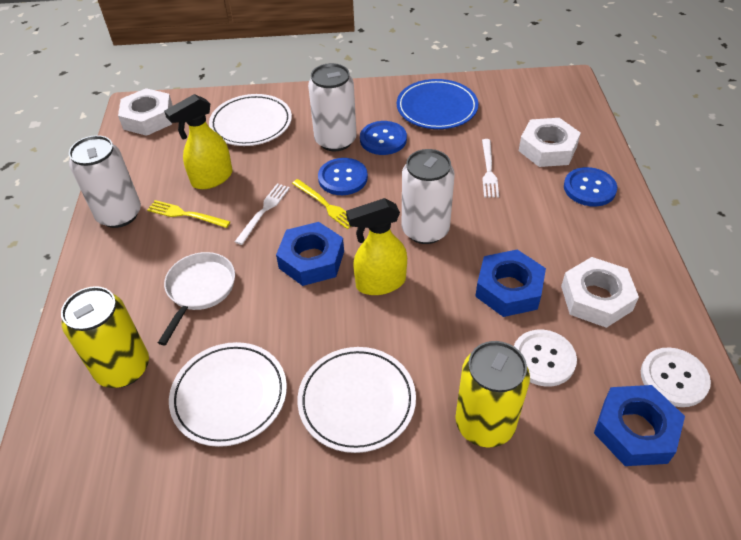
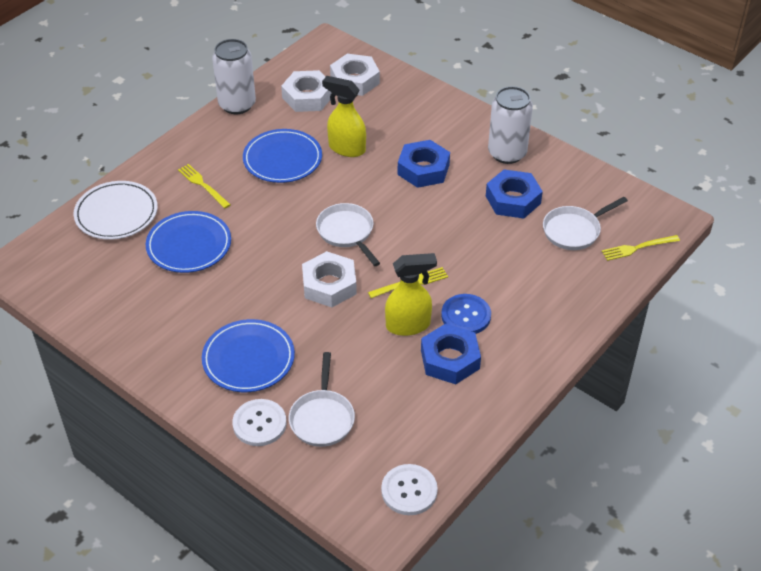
blue button: 3 -> 1
blue plate: 1 -> 3
white can: 3 -> 2
white fork: 2 -> 0
white pan: 1 -> 3
white plate: 3 -> 1
yellow can: 2 -> 0
yellow fork: 2 -> 3

